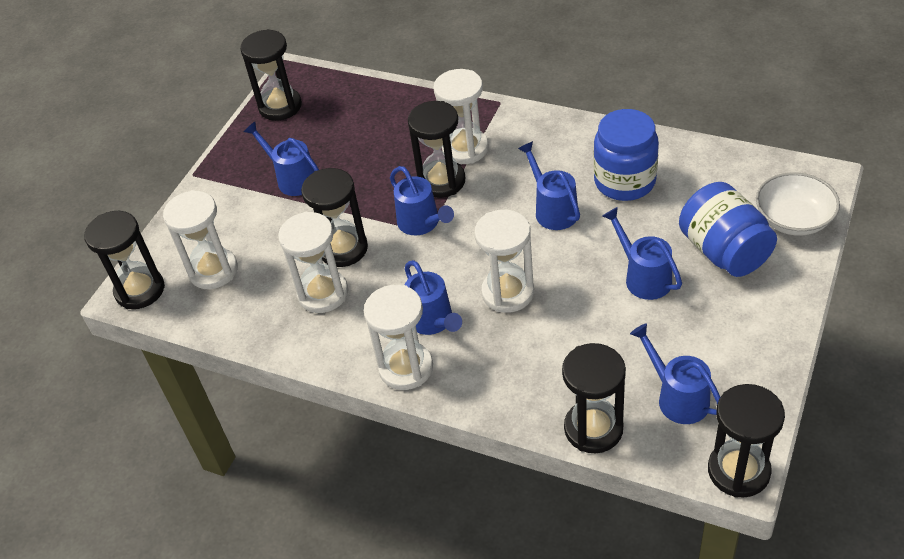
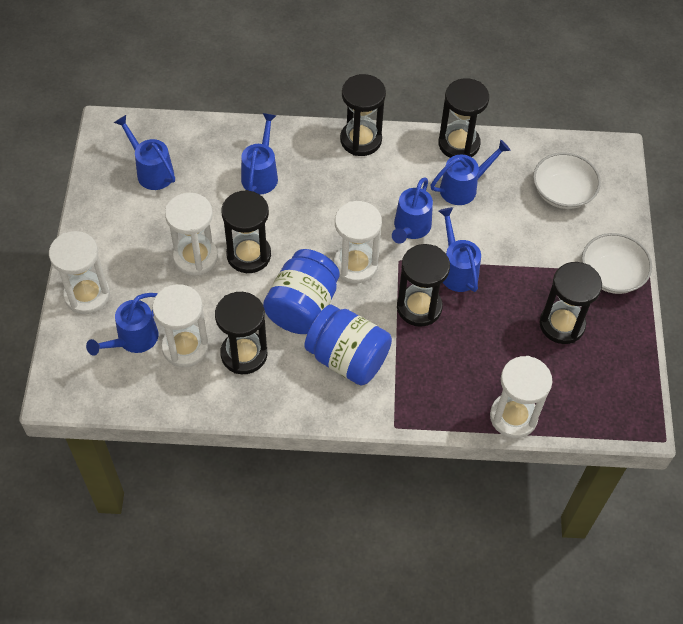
white bowl: 1 -> 2

